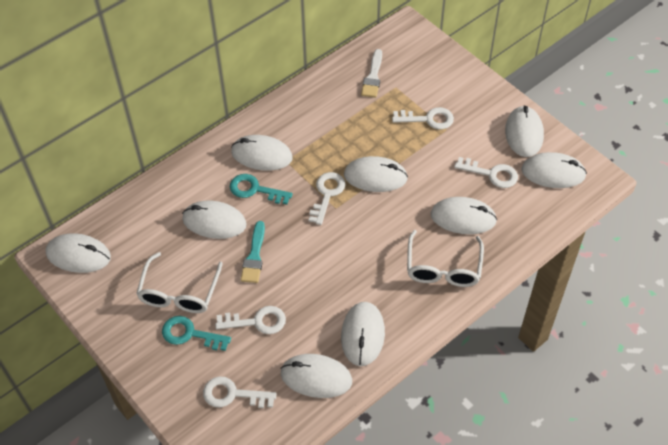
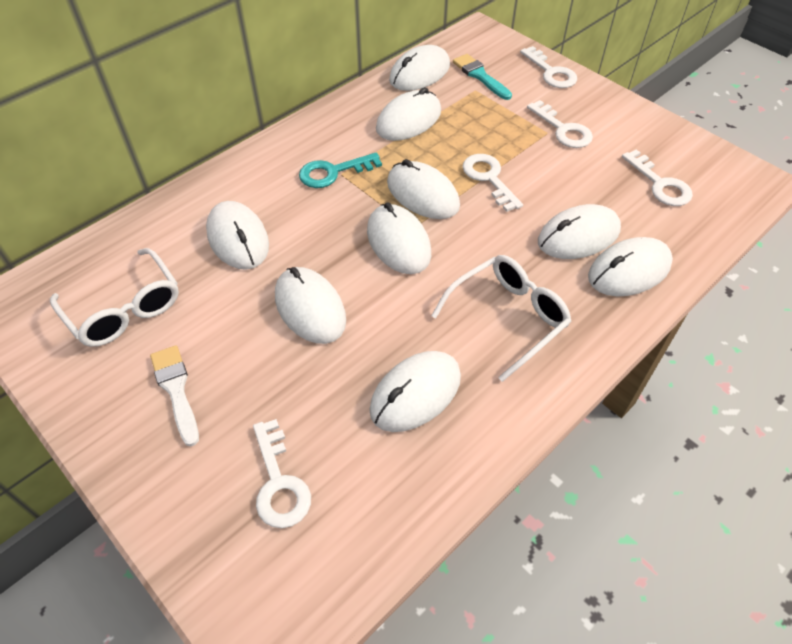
turquoise key: 2 -> 1

